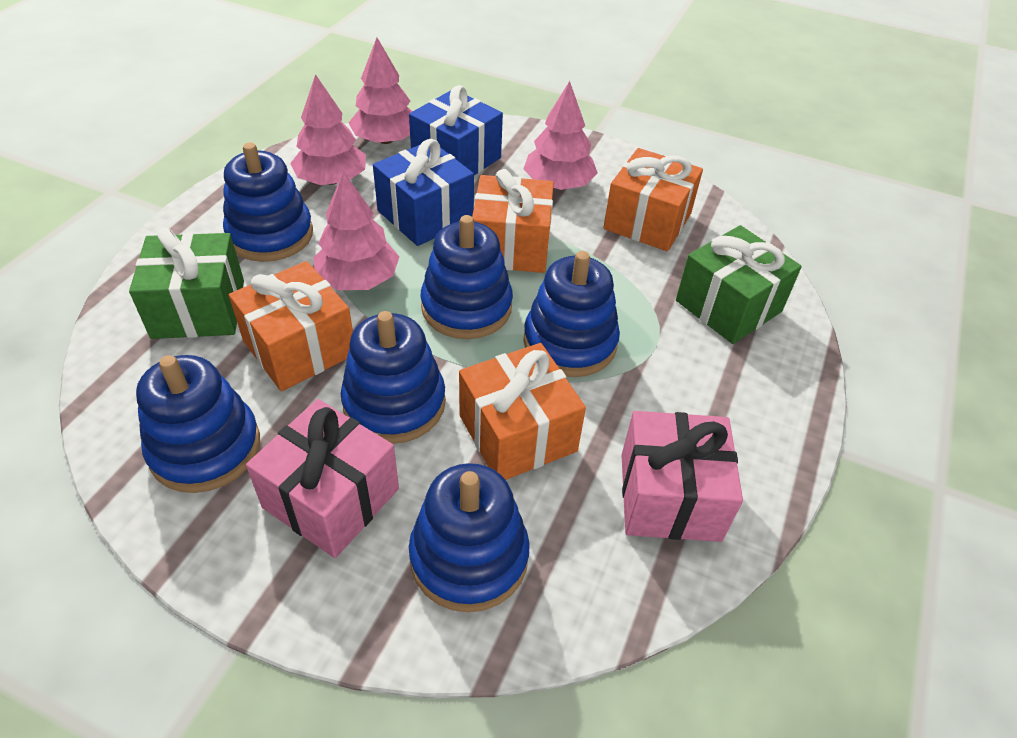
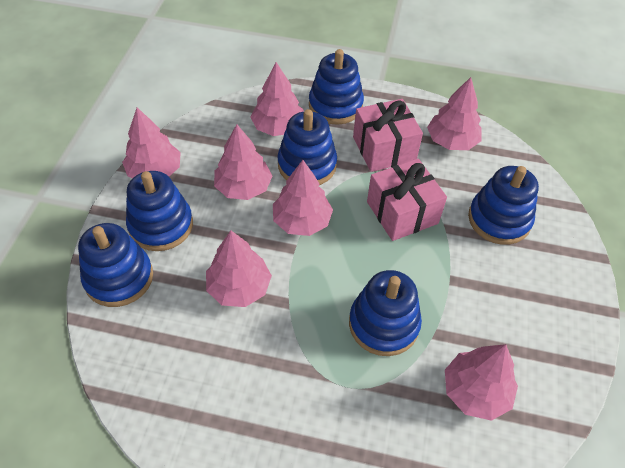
blue gift: 2 -> 0
green gift: 2 -> 0
orange gift: 4 -> 0
pink tree: 4 -> 7

